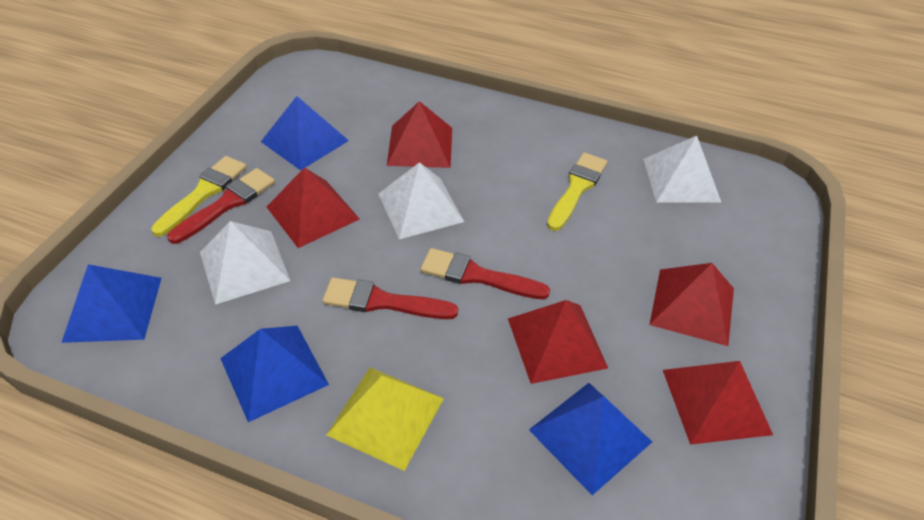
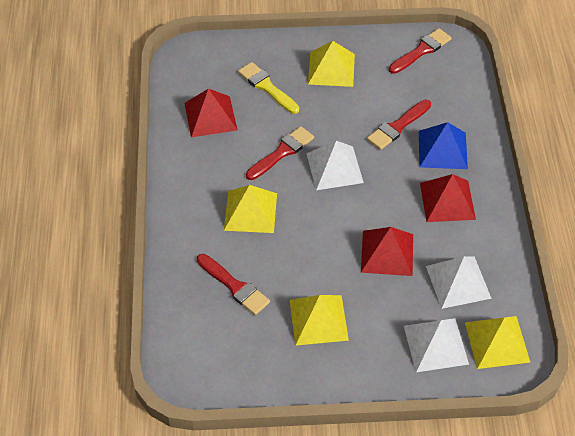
blue pyramid: 4 -> 1
red brush: 3 -> 4
red pyramid: 5 -> 3
yellow brush: 2 -> 1
yellow pyramid: 1 -> 4

